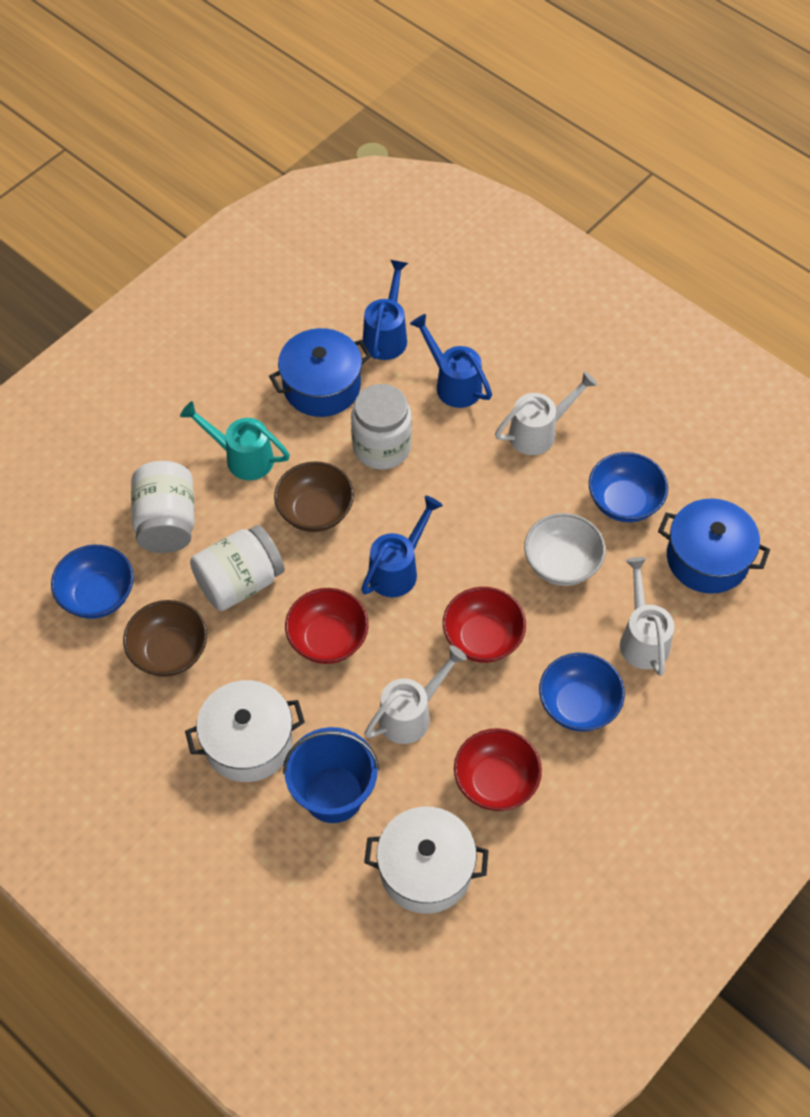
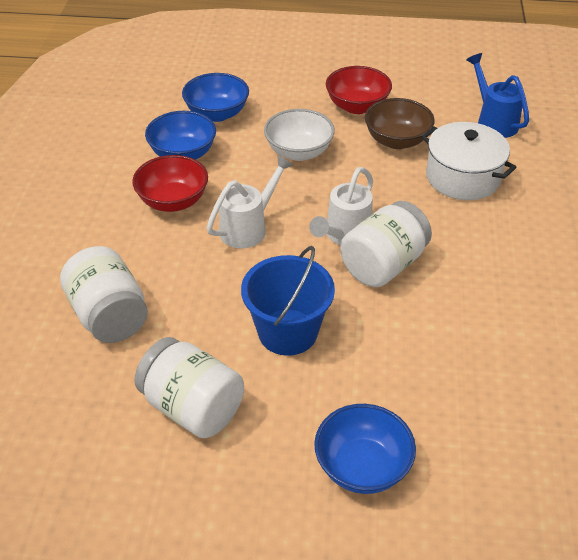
blue pot: 2 -> 0
blue watering can: 3 -> 1
brown bowl: 2 -> 1
red bowl: 3 -> 2
turquoise watering can: 1 -> 0
white pot: 2 -> 1
white watering can: 3 -> 2

